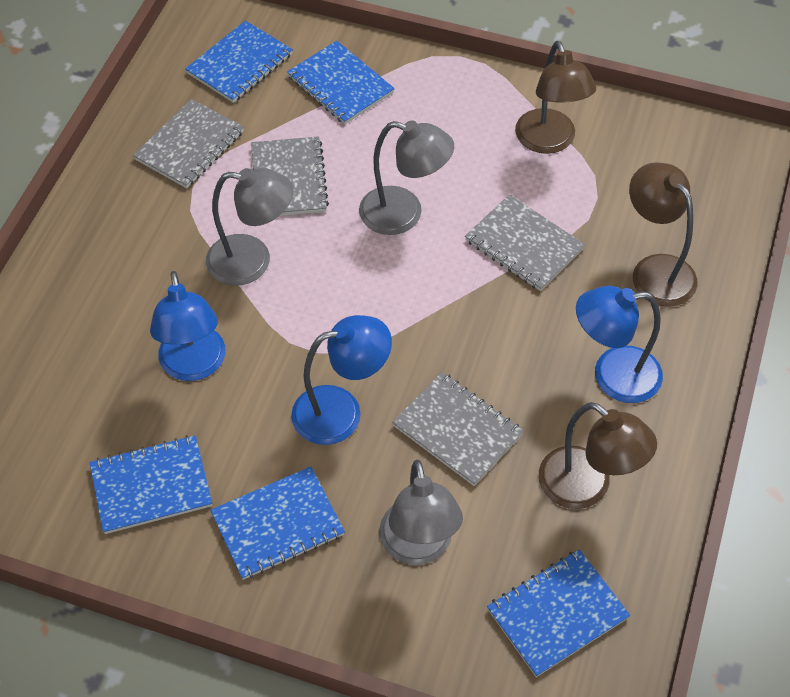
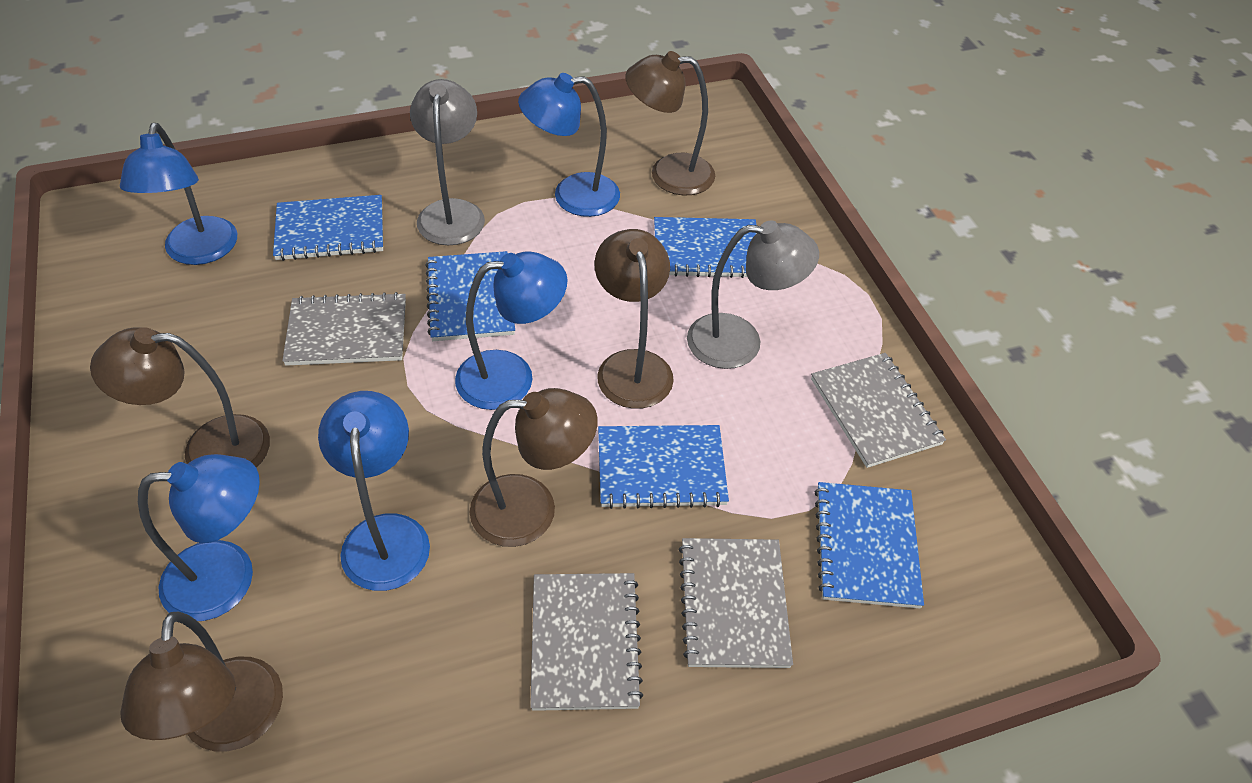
blue lamp: 3 -> 5
brown lamp: 3 -> 5
grey lamp: 3 -> 2

